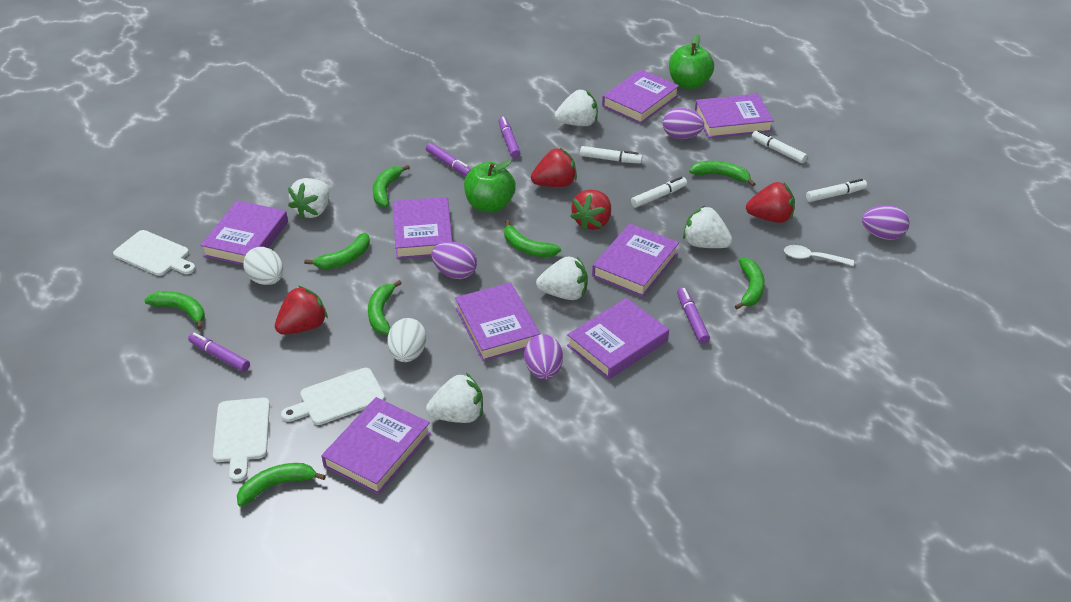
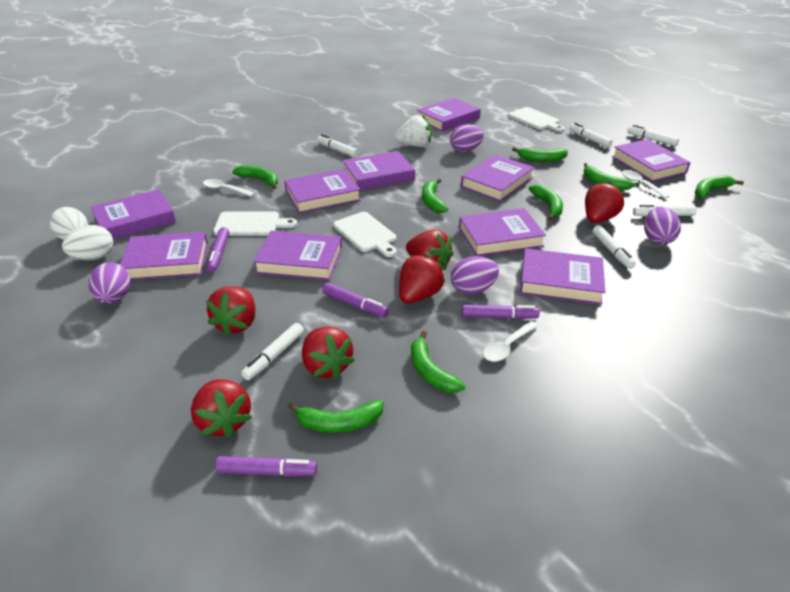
green apple: 2 -> 0
purple book: 8 -> 10
red strawberry: 4 -> 6
white marker: 4 -> 6
white spoon: 1 -> 3
white strawberry: 5 -> 1

